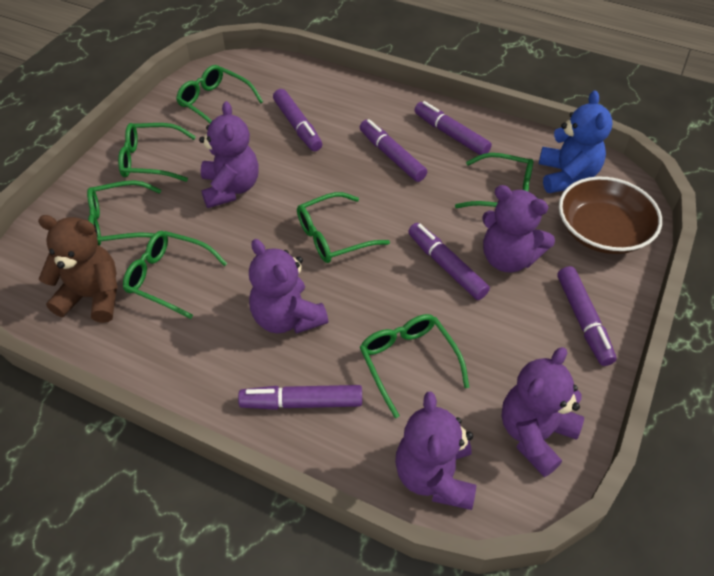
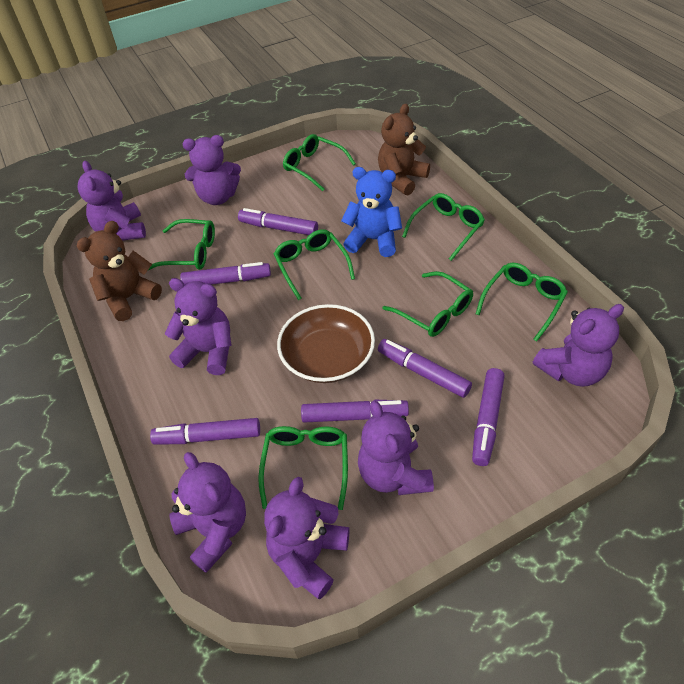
brown teddy bear: 1 -> 2
purple teddy bear: 5 -> 7

